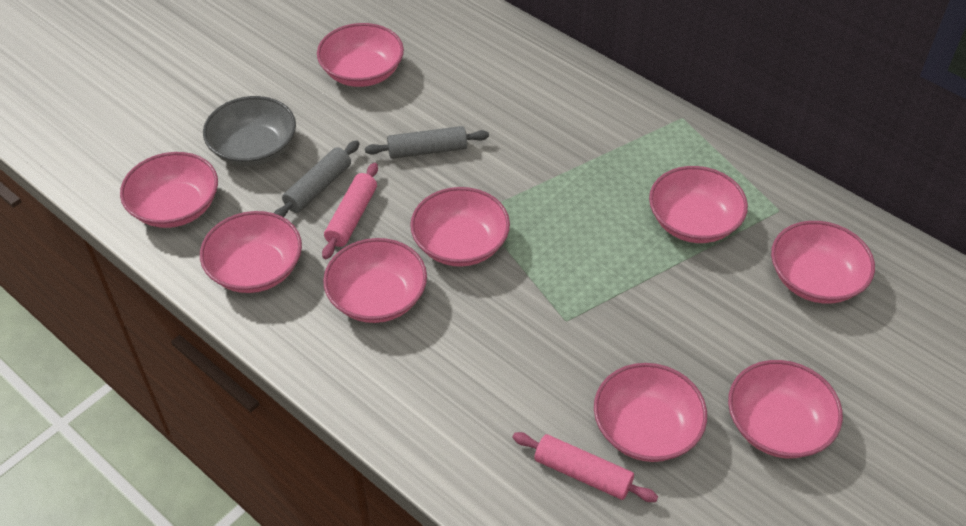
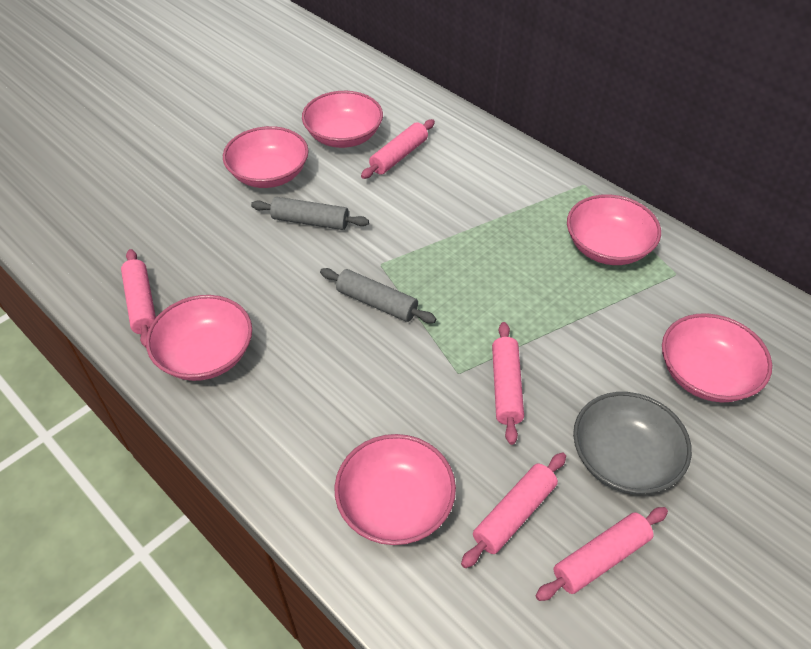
pink bowl: 9 -> 6
pink rolling pin: 2 -> 5

